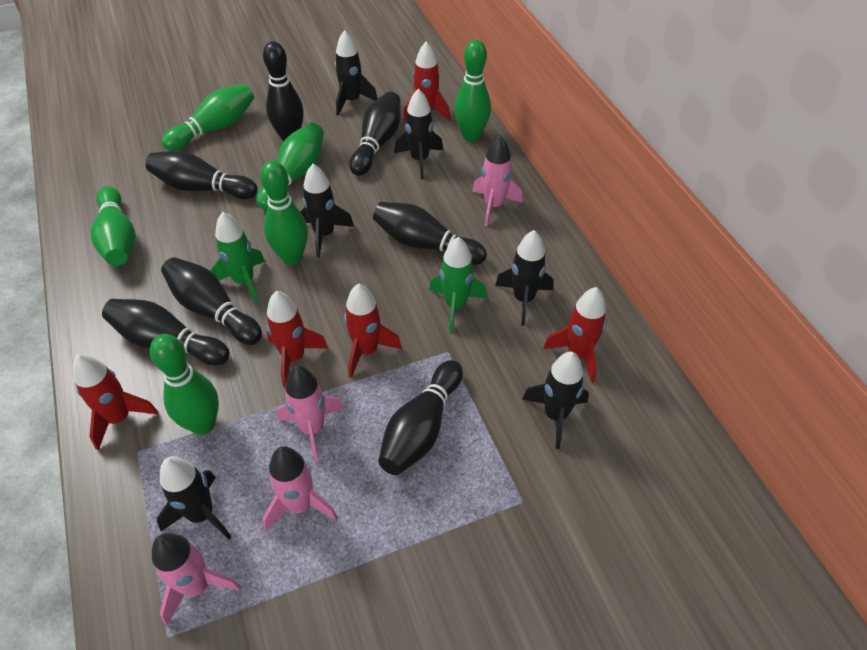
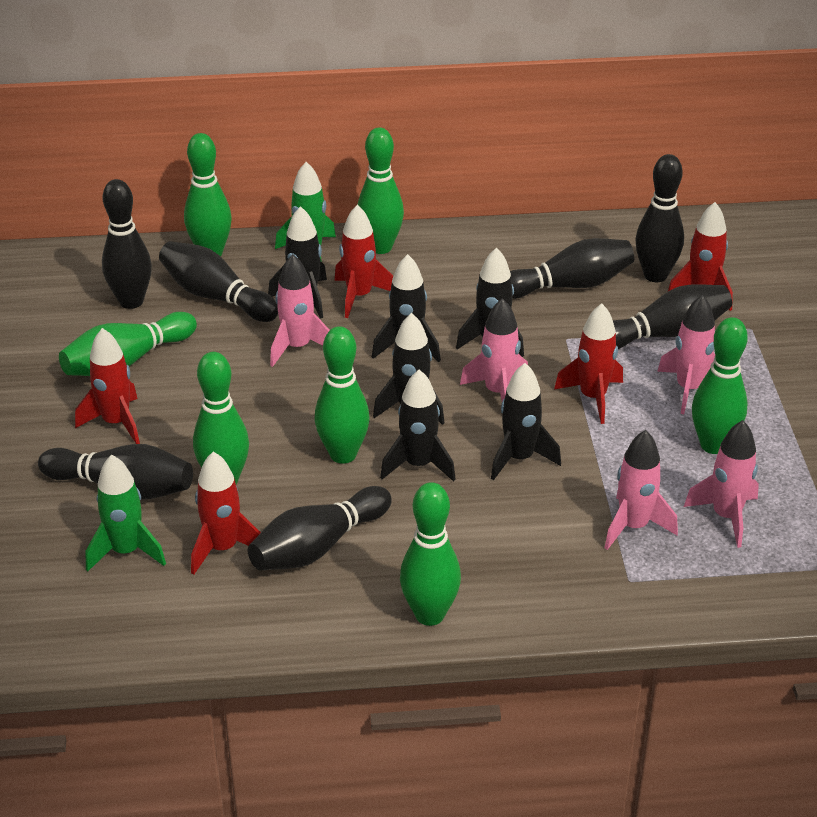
green bowling pin: 6 -> 7
pink rocket: 4 -> 5

